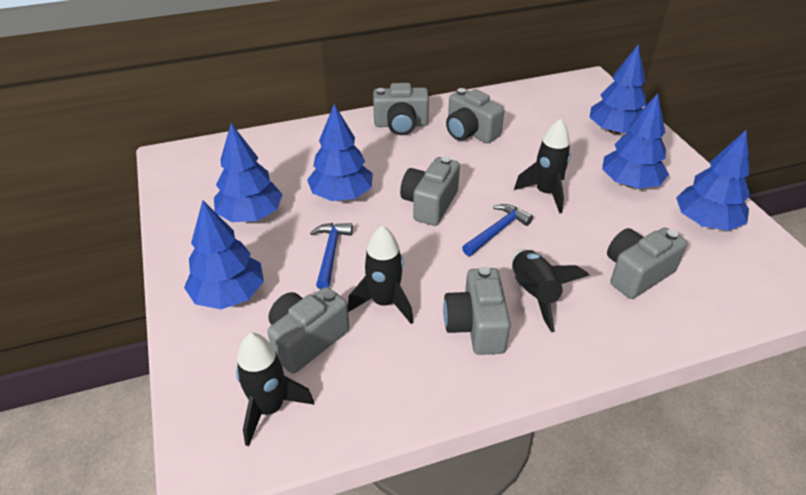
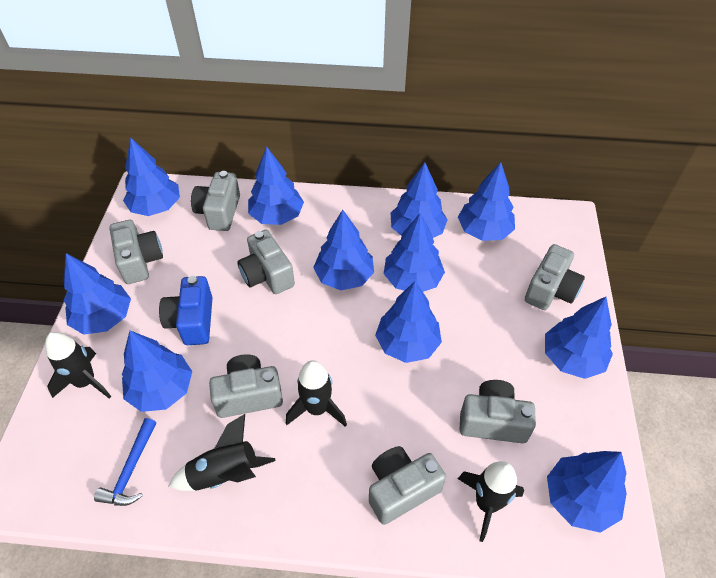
blue camera: 0 -> 1
blue hammer: 2 -> 1
blue tree: 6 -> 11
grey camera: 6 -> 7

